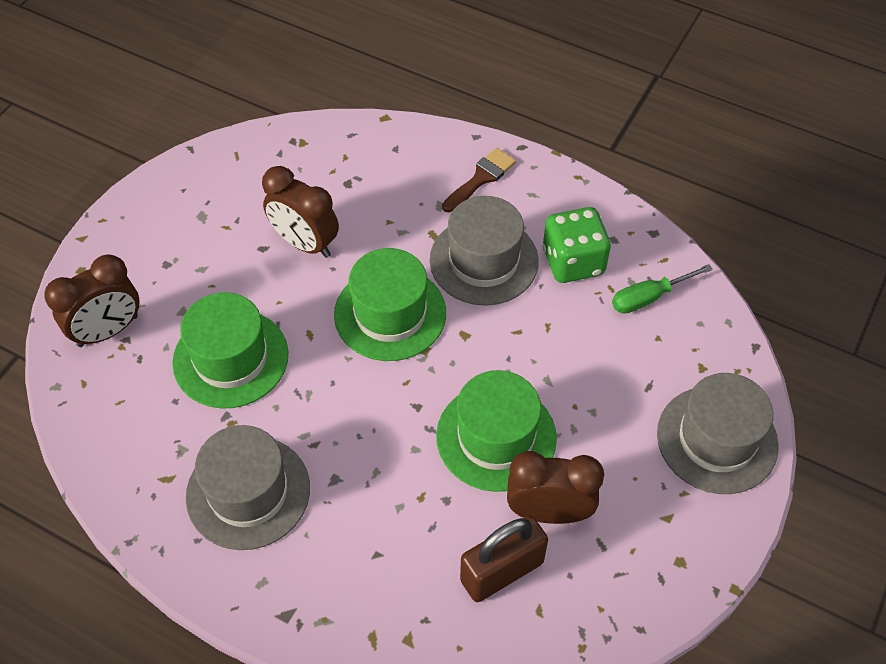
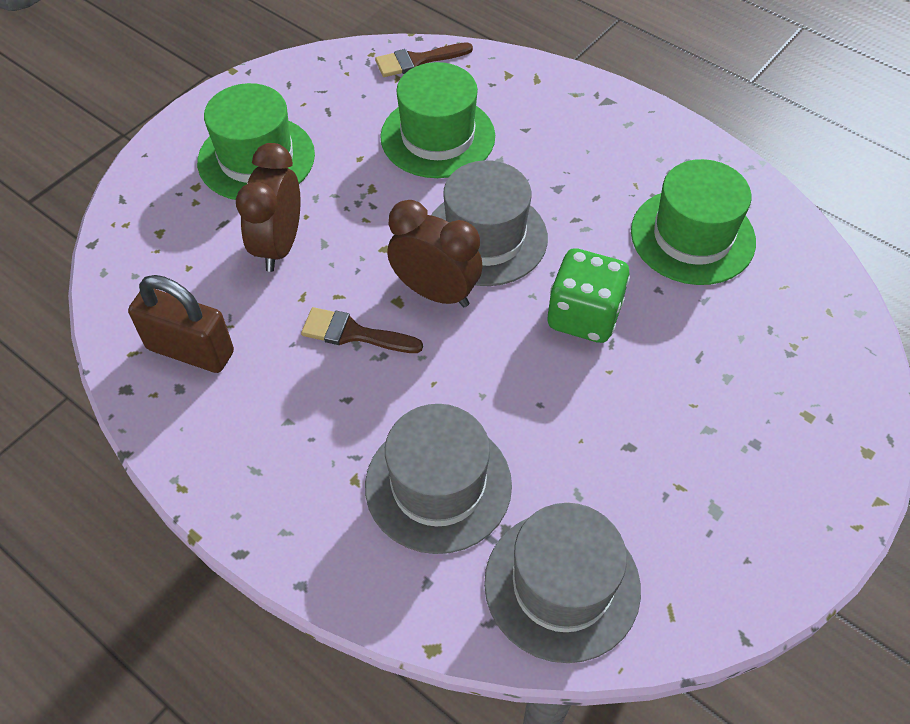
brown brush: 1 -> 2
brown clock: 3 -> 2
green screwdriver: 1 -> 0

